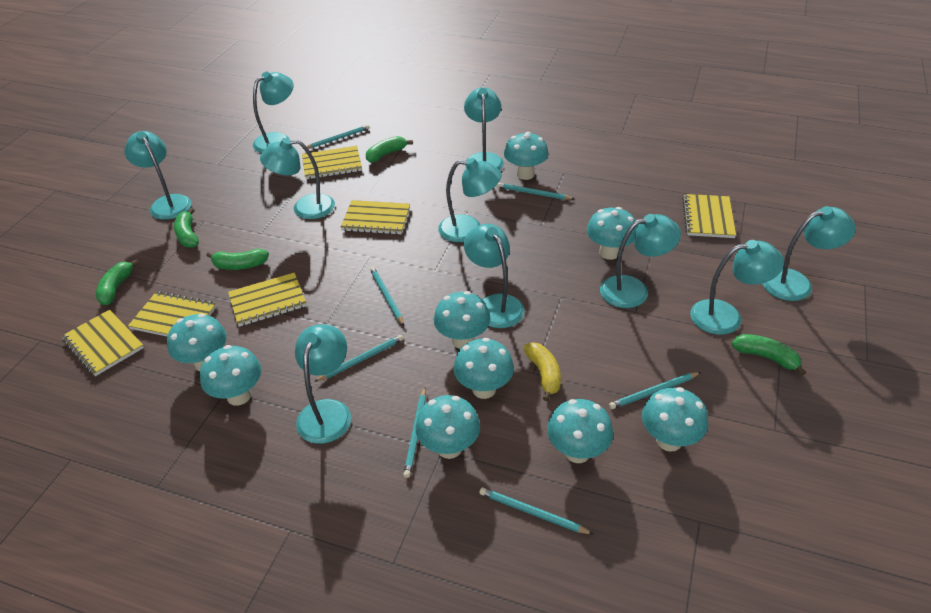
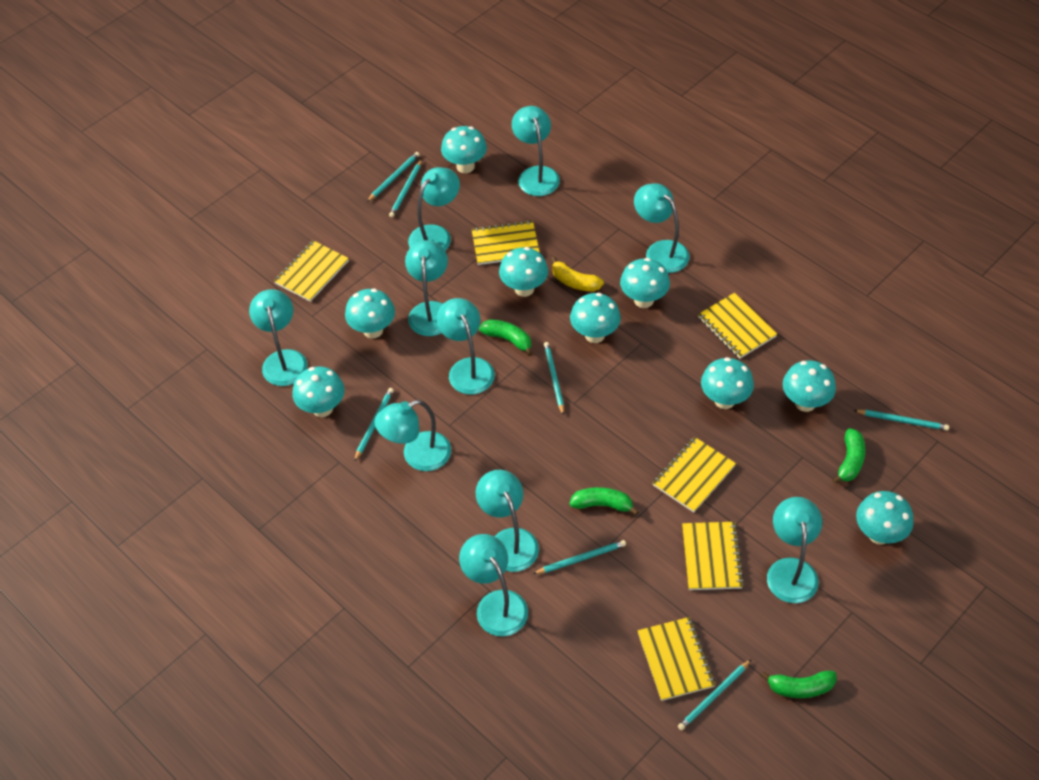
green banana: 5 -> 4

